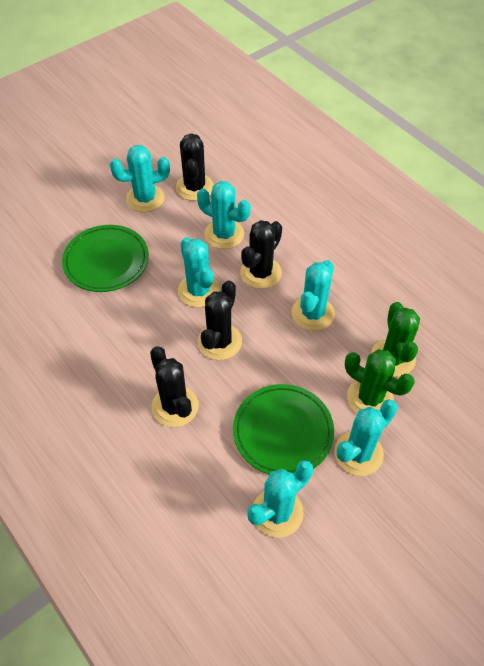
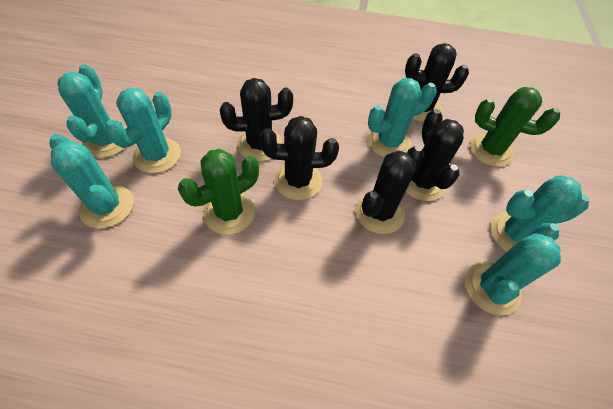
black cactus: 4 -> 5
green plate: 2 -> 0

